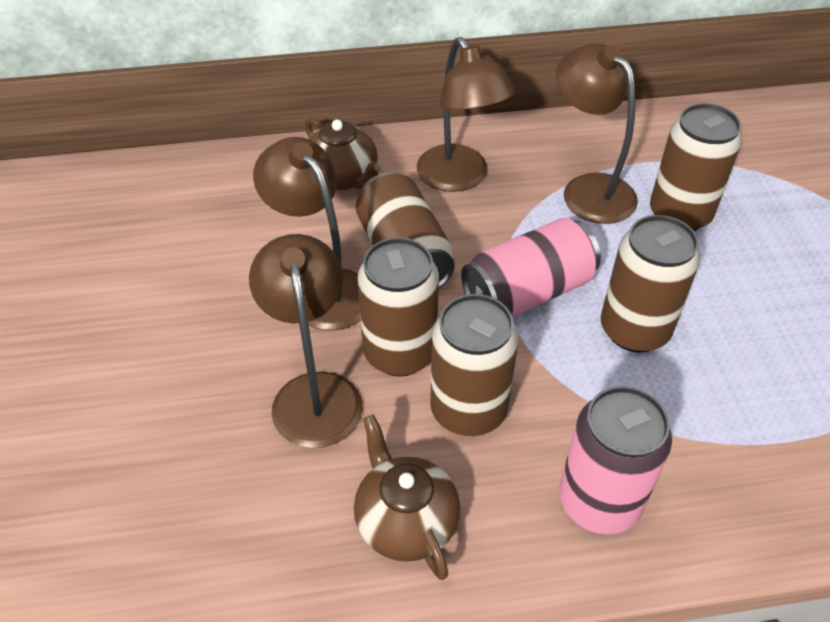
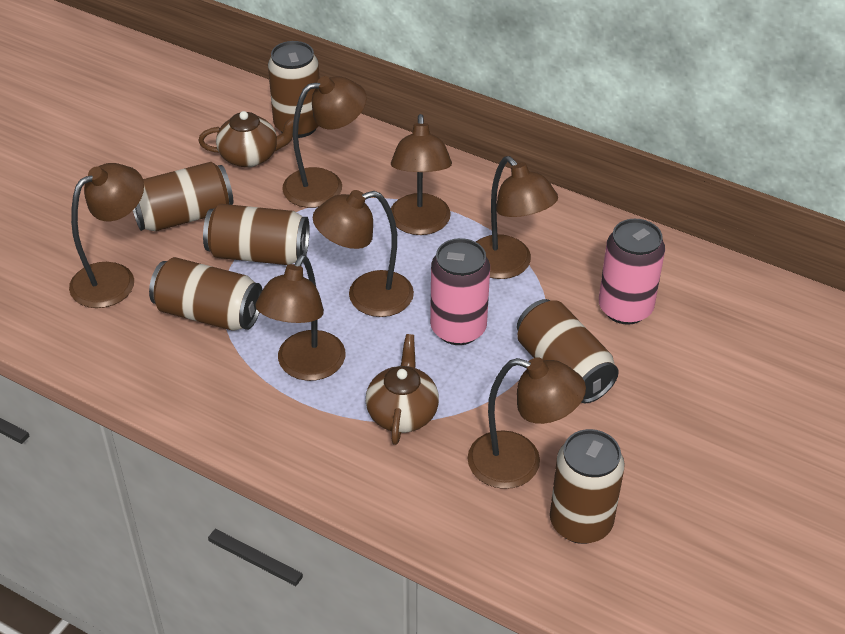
brown can: 5 -> 6
brown lamp: 4 -> 7

